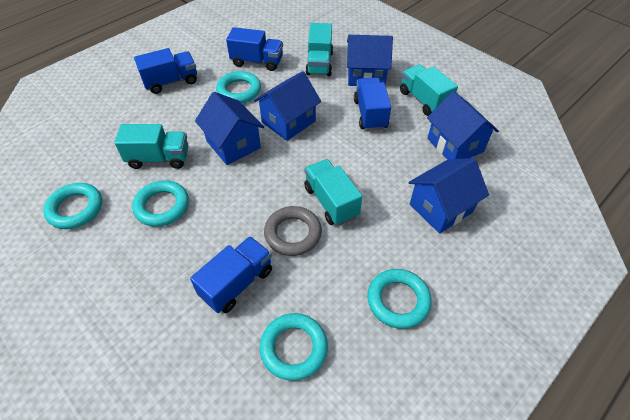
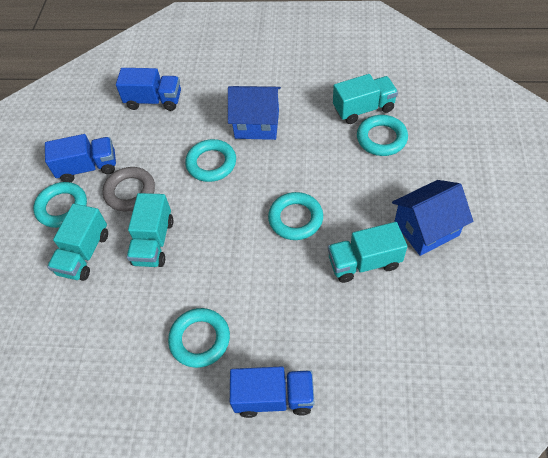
blue house: 5 -> 2
blue truck: 4 -> 3

